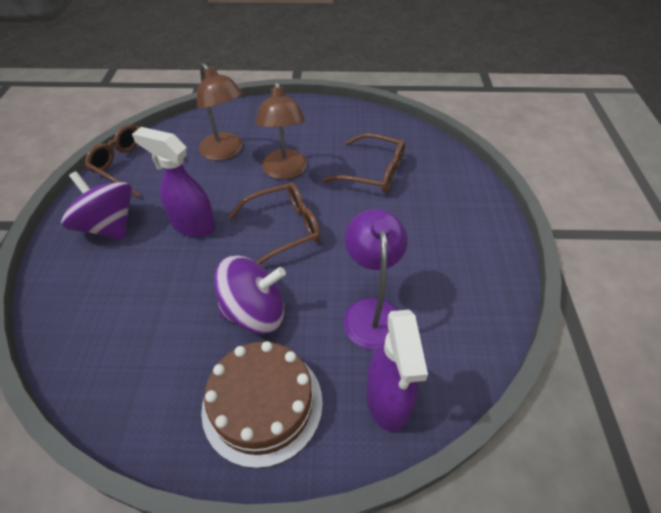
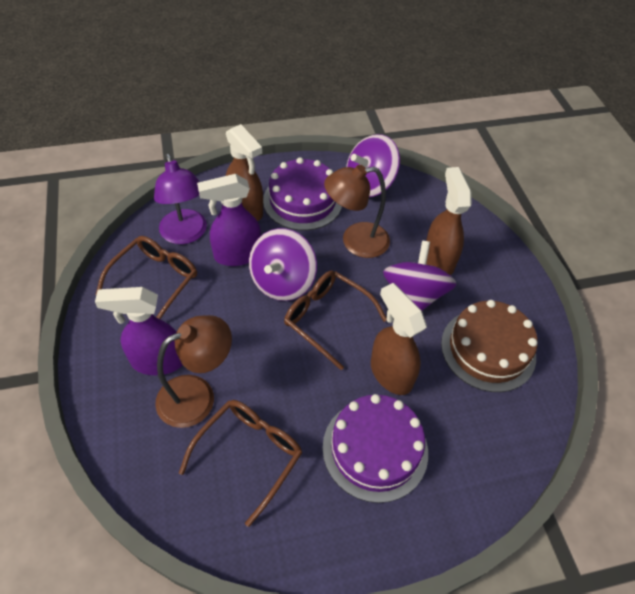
brown spray bottle: 0 -> 3
purple cake: 0 -> 2
purple spinning top: 2 -> 3

